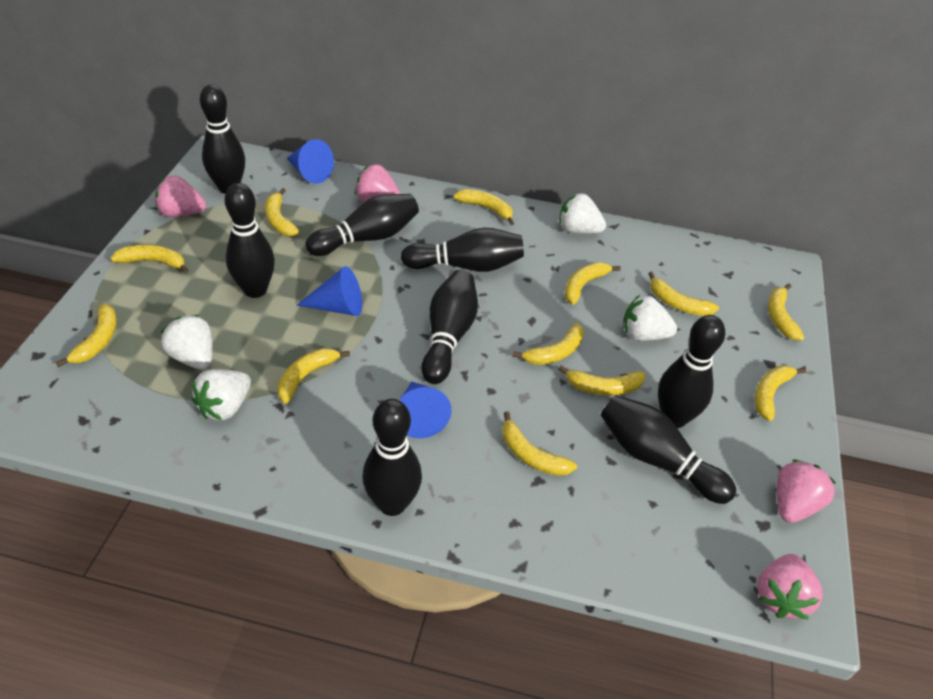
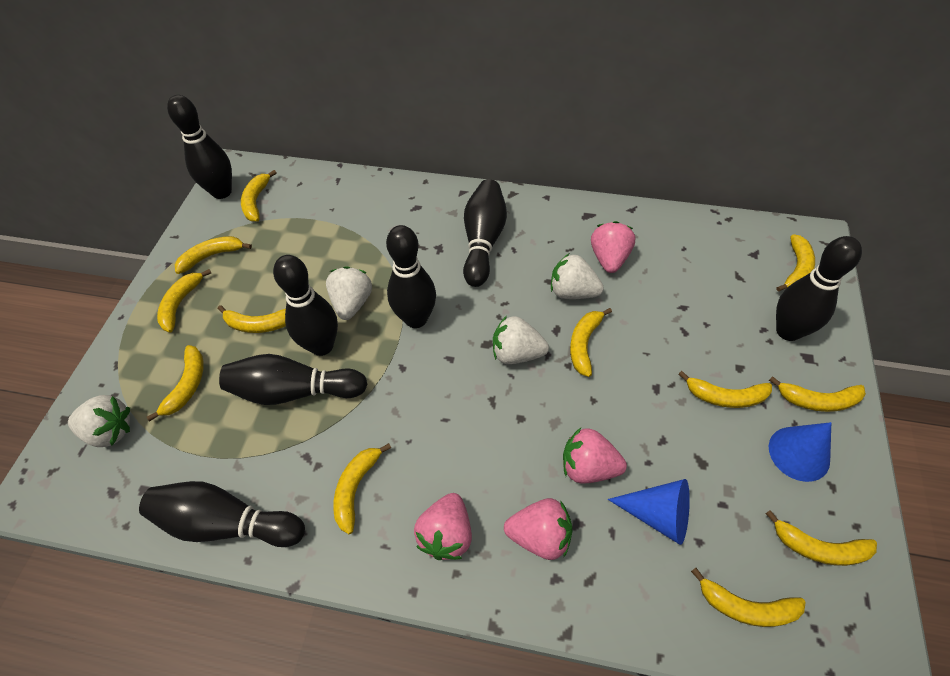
black bowling pin: 8 -> 7
blue cone: 3 -> 2

